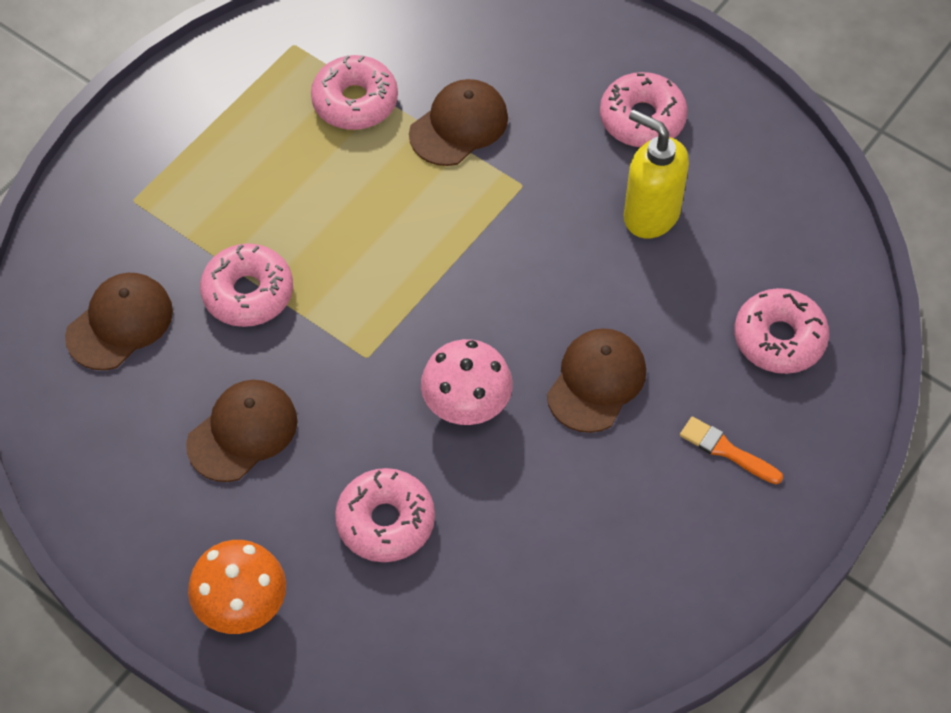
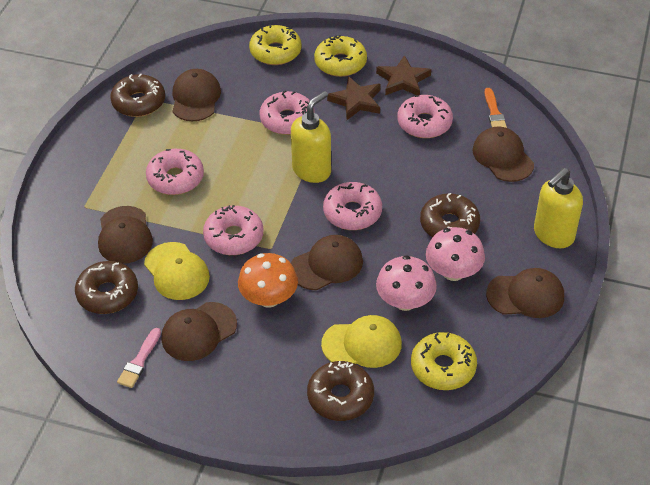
brown cap: 4 -> 6
brown donut: 0 -> 4
brown star: 0 -> 2
pink brush: 0 -> 1
pink mushroom: 1 -> 2
yellow cap: 0 -> 2
yellow donut: 0 -> 3
yellow soap dispenser: 1 -> 2

